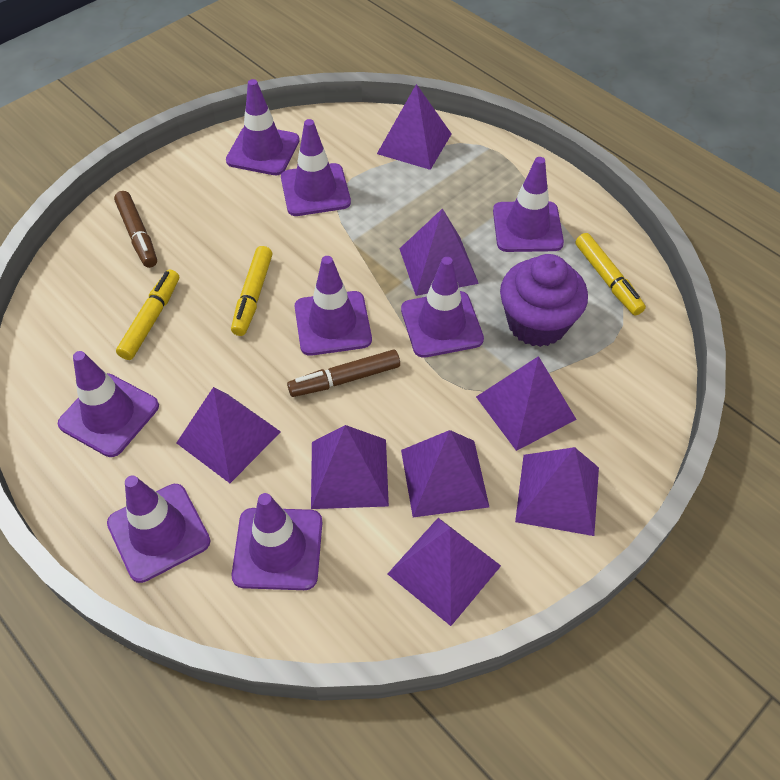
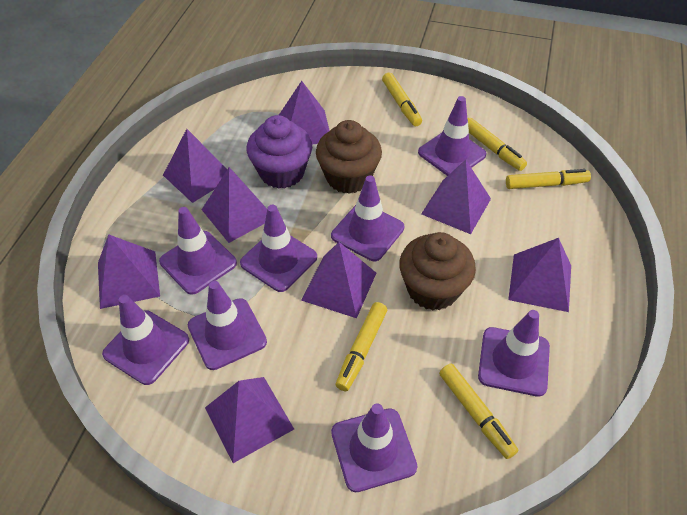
brown cupcake: 0 -> 2
brown marker: 2 -> 0
yellow marker: 3 -> 5

